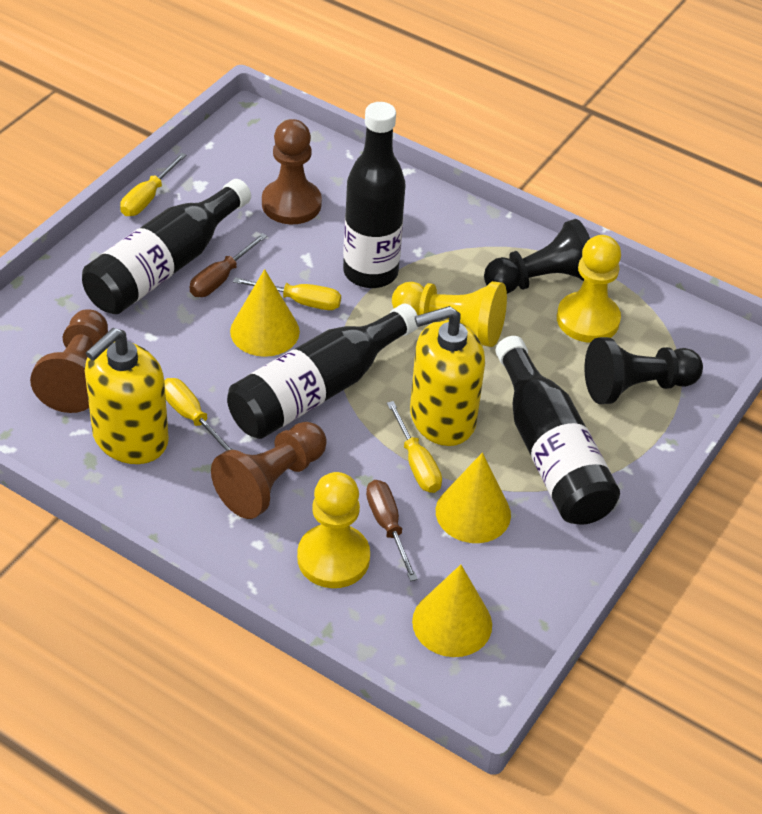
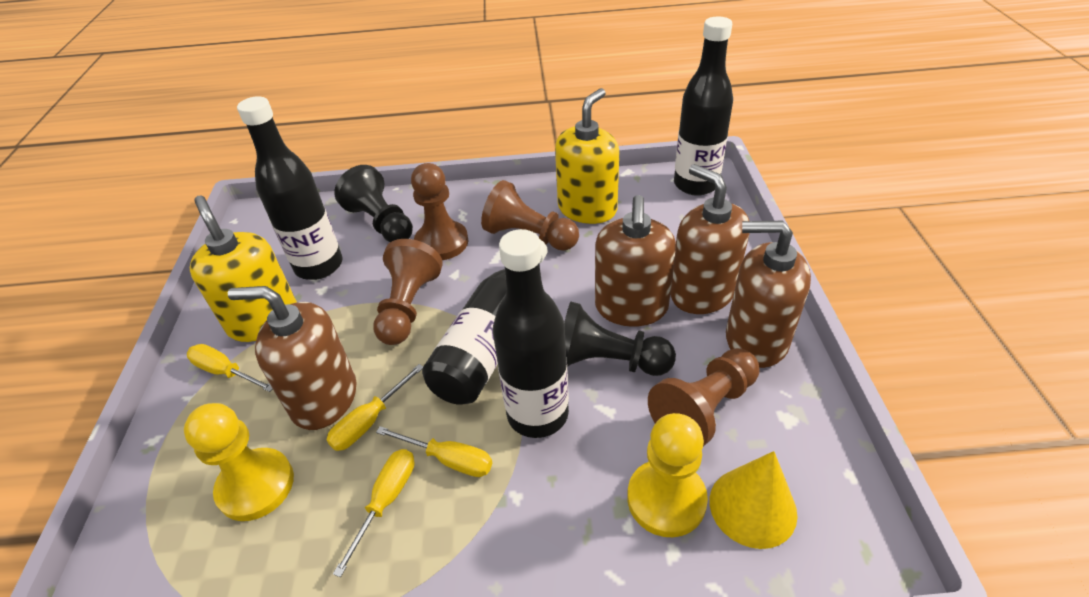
brown pawn: 3 -> 4
brown screwdriver: 2 -> 0
brown soap dispenser: 0 -> 4
yellow cone: 3 -> 1
yellow pawn: 3 -> 2

